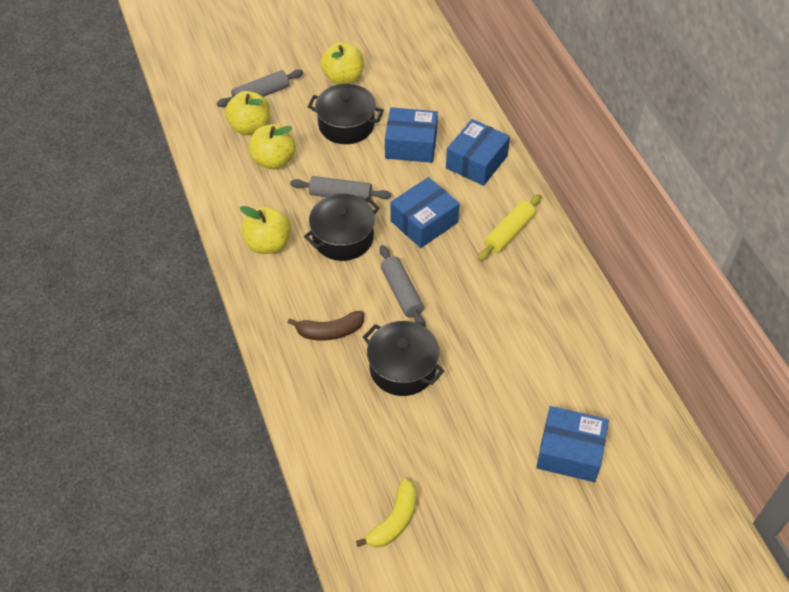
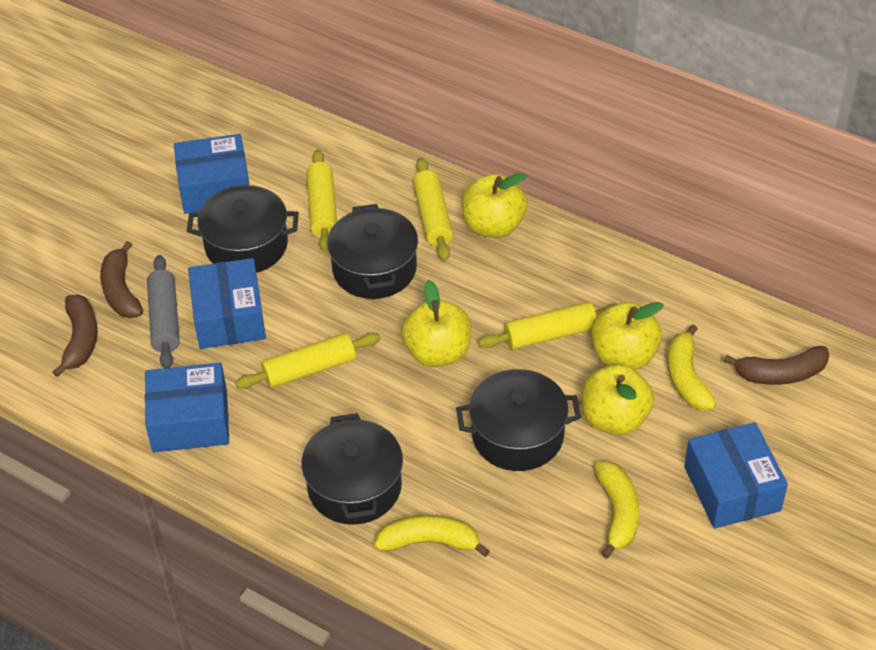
black pot: 3 -> 4
brown banana: 1 -> 3
grey rolling pin: 3 -> 1
yellow banana: 1 -> 3
yellow rolling pin: 1 -> 4

